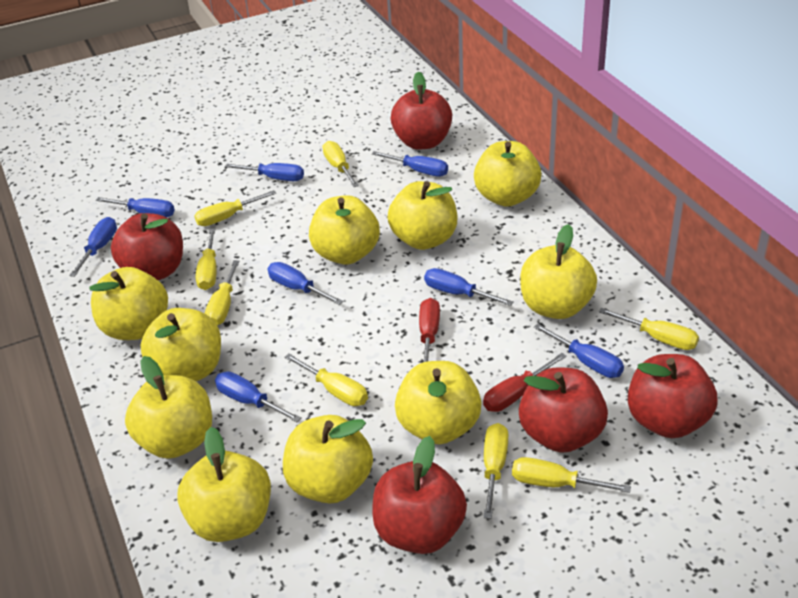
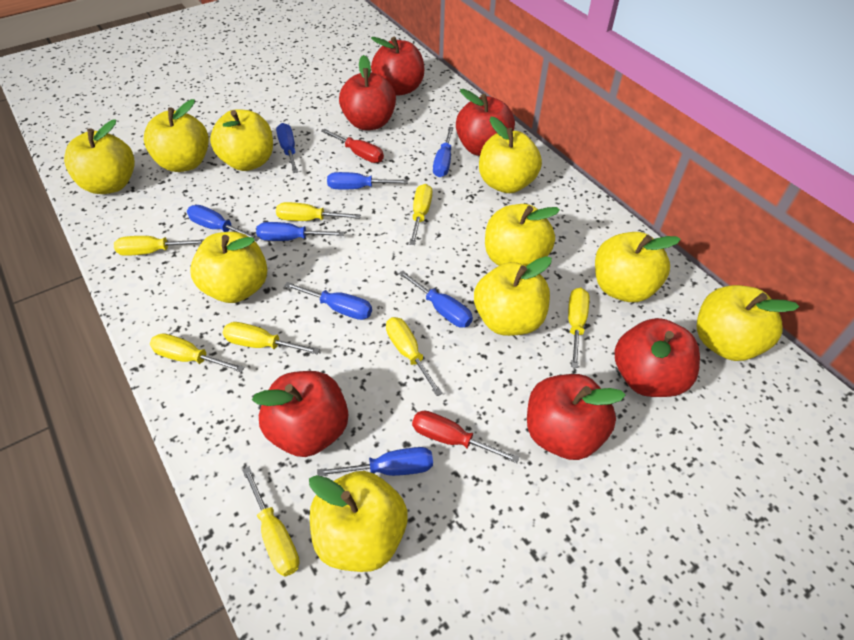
red apple: 5 -> 6

